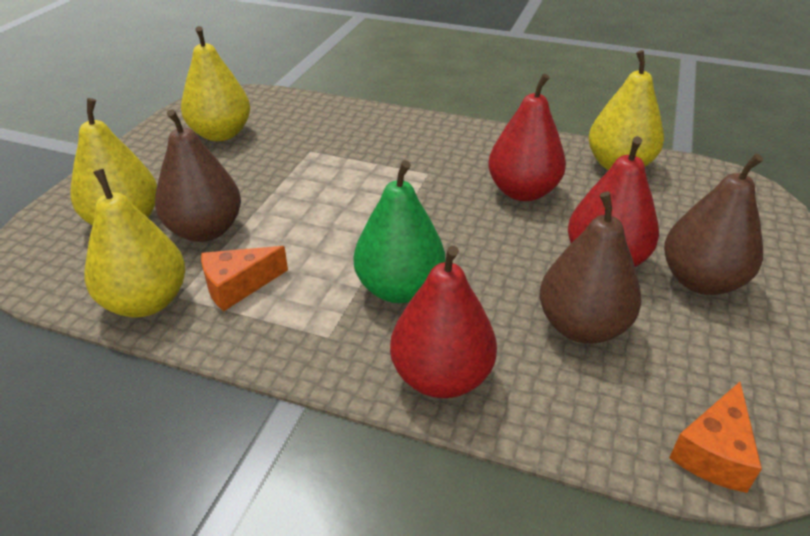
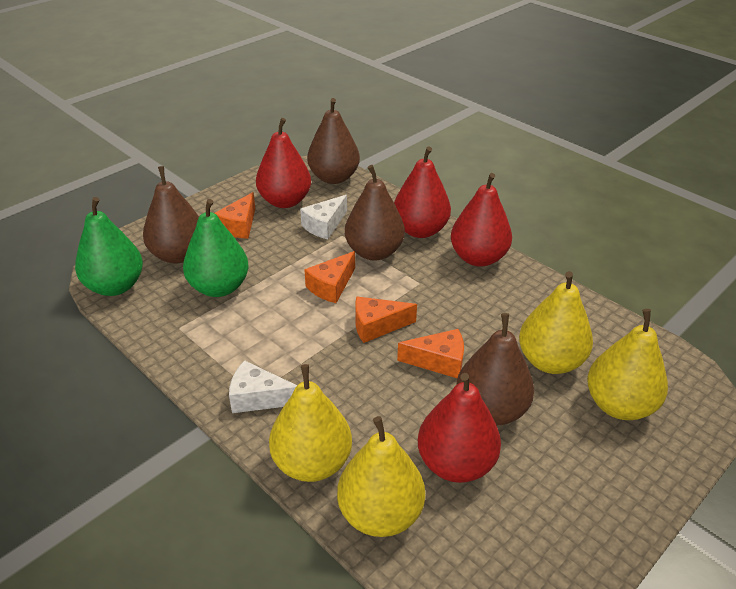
brown pear: 3 -> 4
green pear: 1 -> 2
orange cheese: 2 -> 4
red pear: 3 -> 4
white cheese: 0 -> 2

